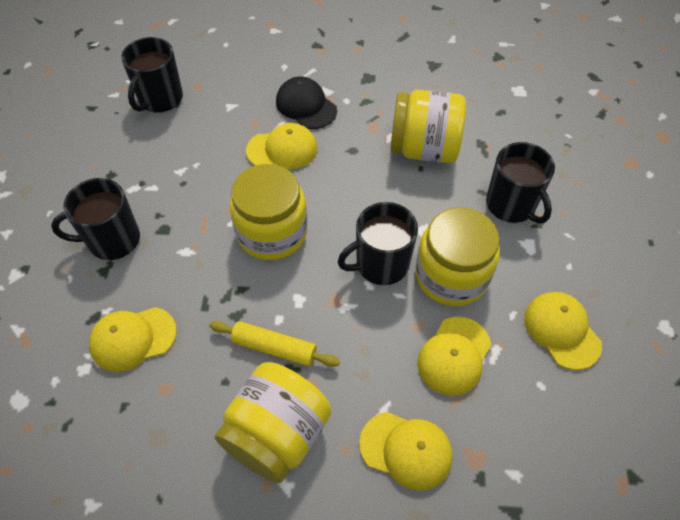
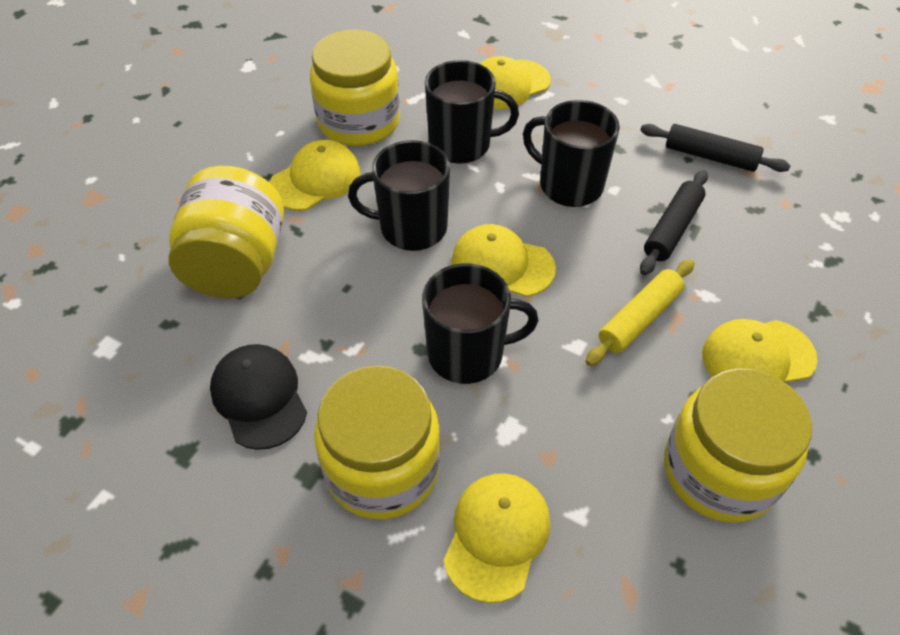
black rolling pin: 0 -> 2

